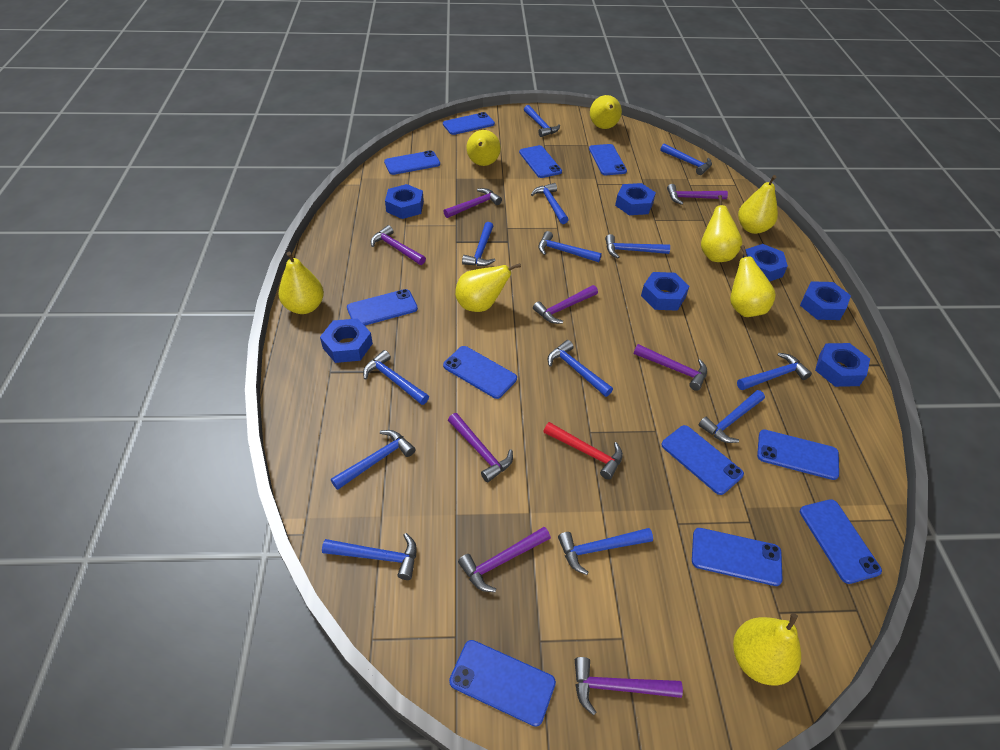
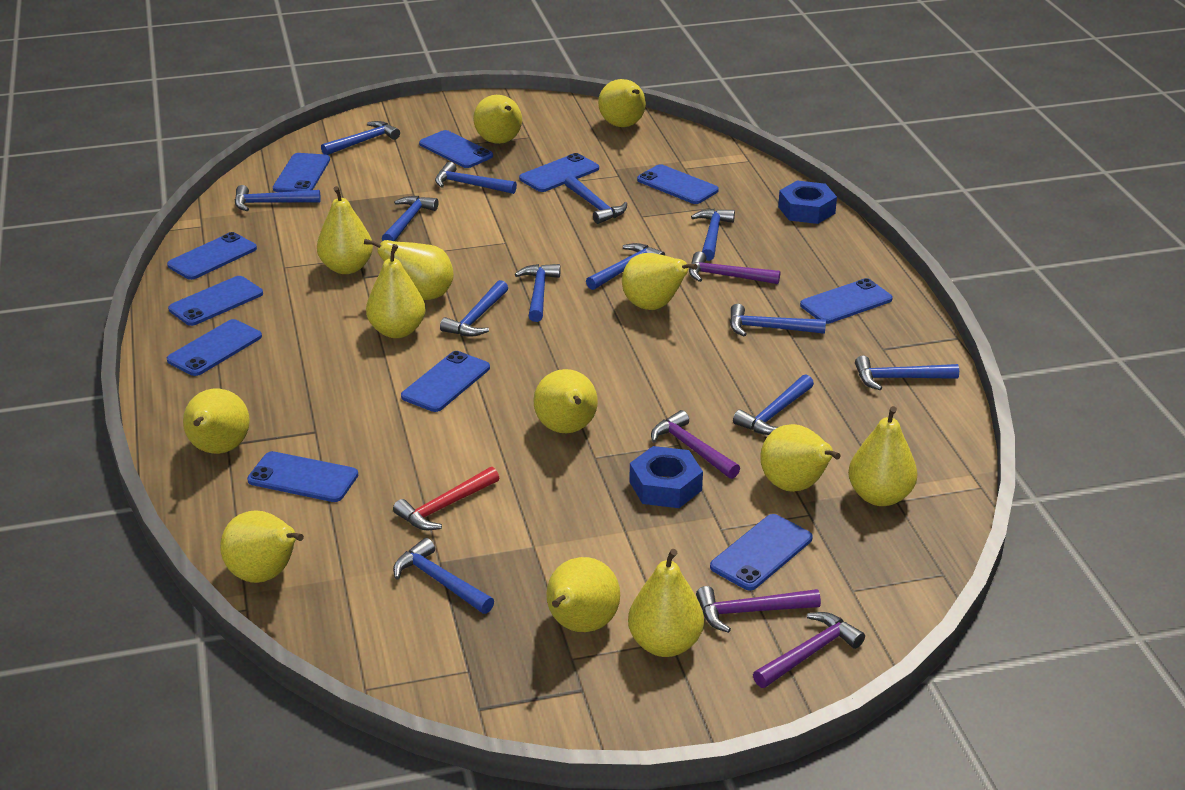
blue nut: 7 -> 2
purple hammer: 8 -> 4
yellow pear: 8 -> 13

